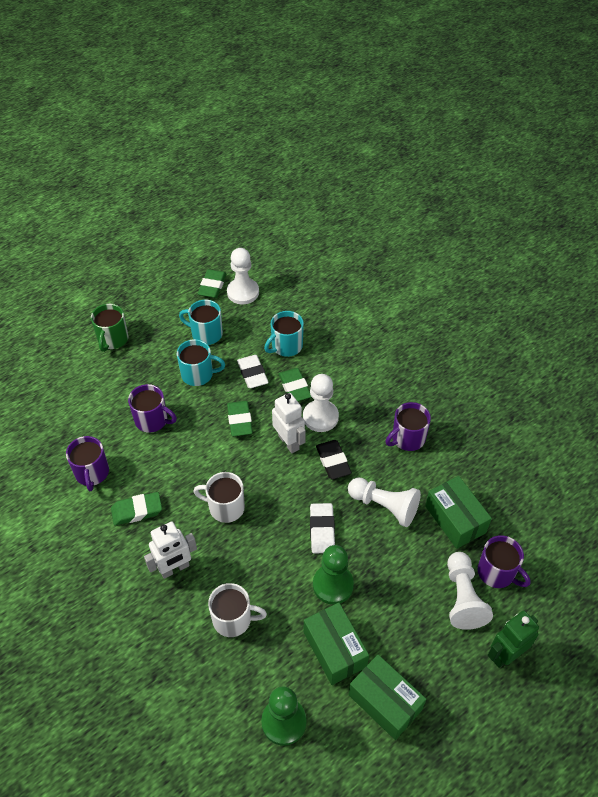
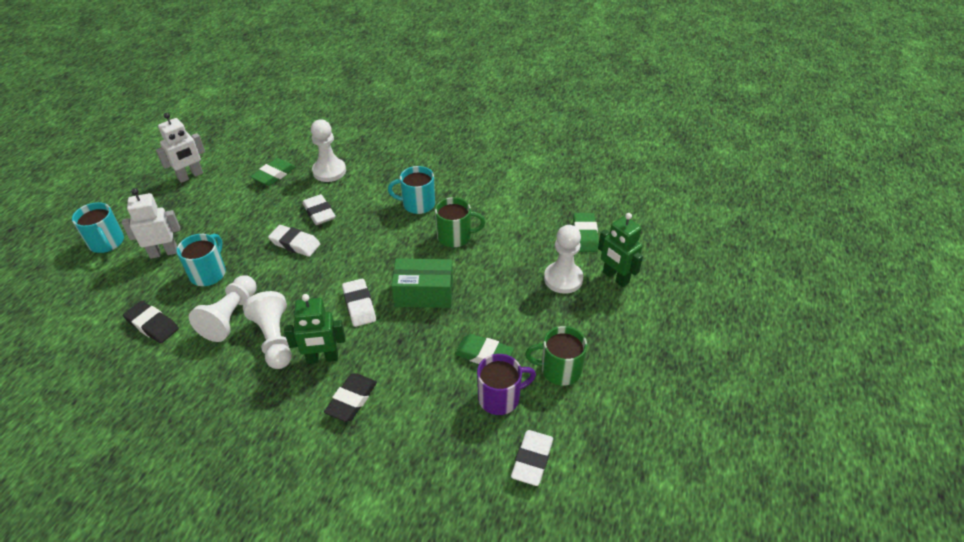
black eraser: 1 -> 2
green box: 3 -> 1
green eraser: 4 -> 3
green mug: 1 -> 2
green pawn: 2 -> 0
green robot: 1 -> 2
purple mug: 4 -> 1
white eraser: 2 -> 4
white mug: 2 -> 0

